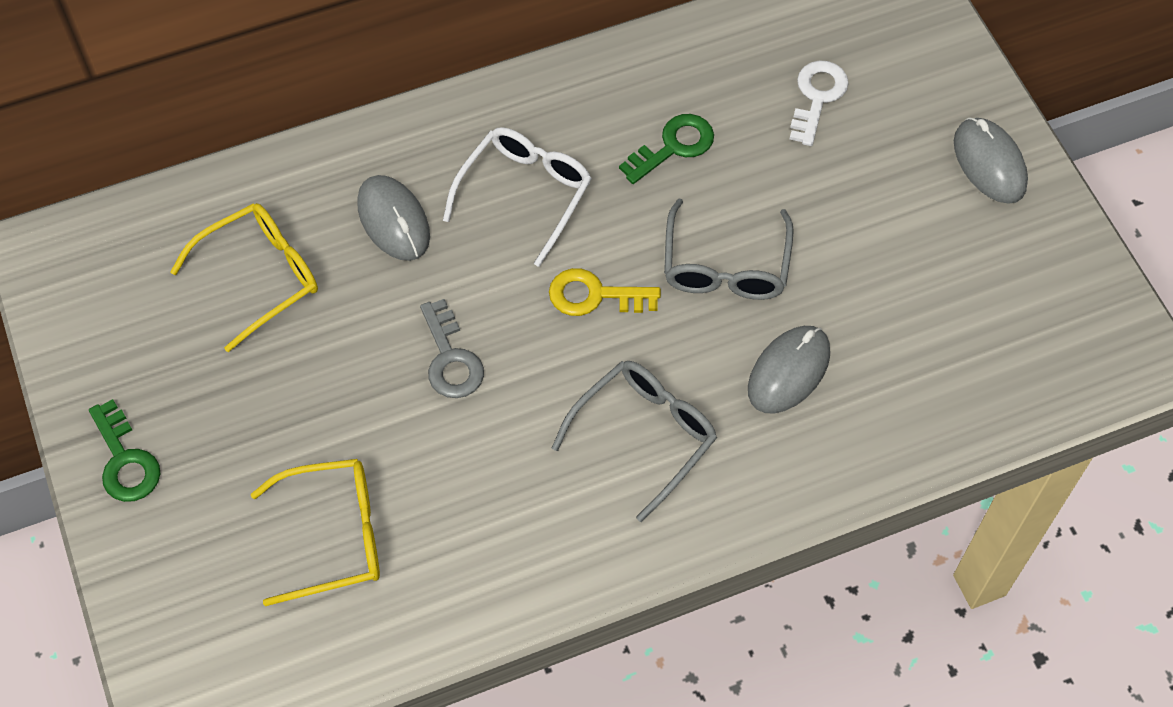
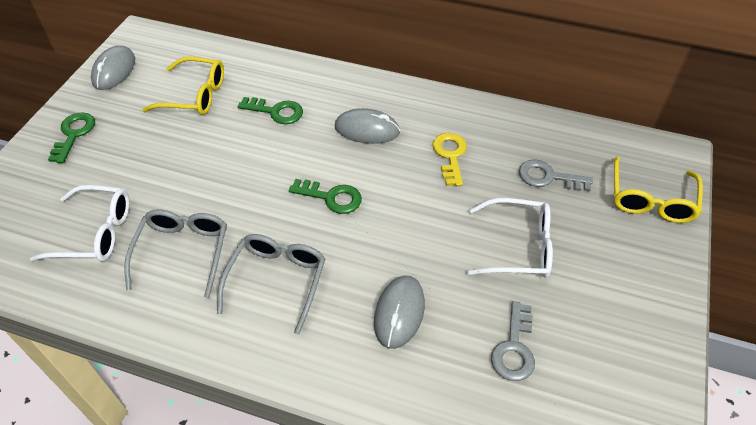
green key: 2 -> 3
grey key: 1 -> 2
white glasses: 1 -> 2
white key: 1 -> 0

